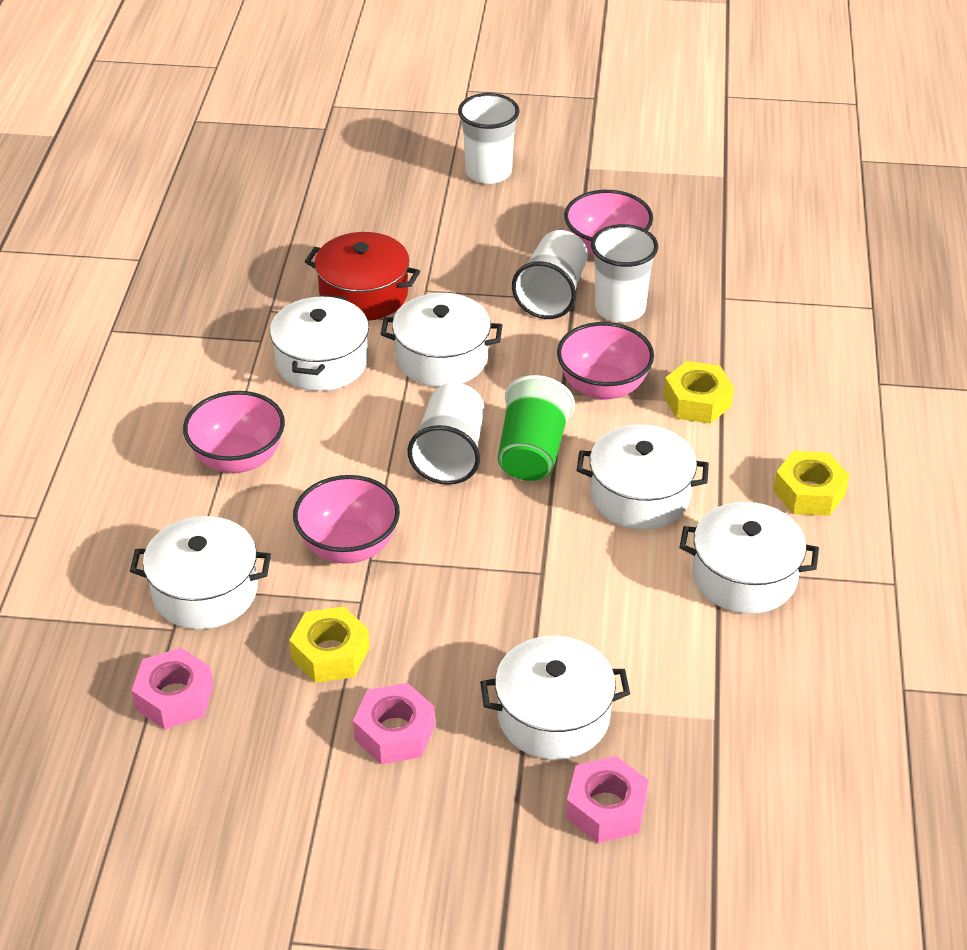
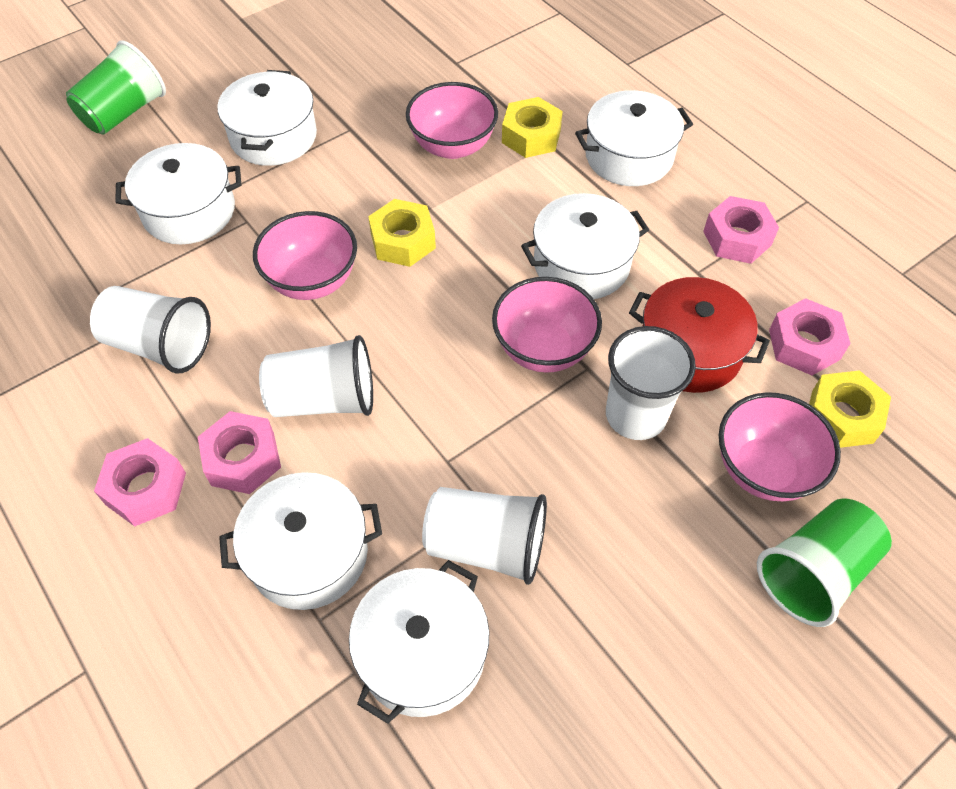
green cup: 1 -> 2
pink nut: 3 -> 4

